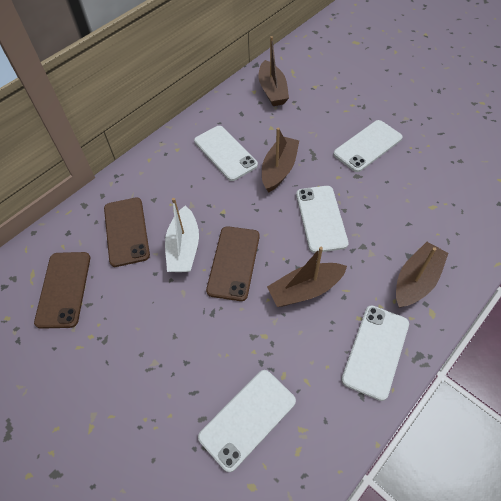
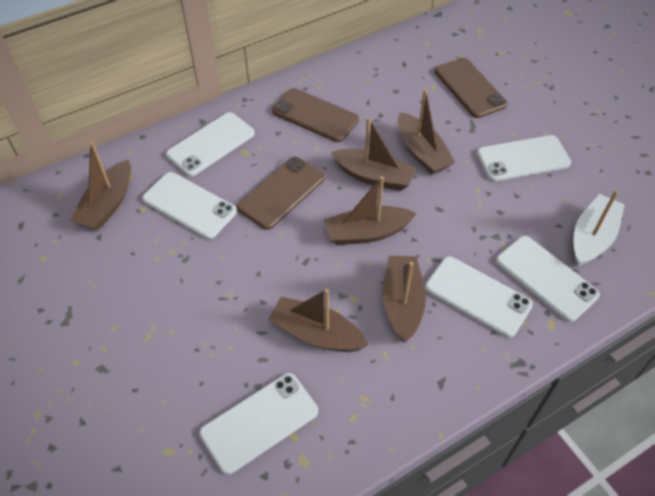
brown boat: 4 -> 6
white phone: 5 -> 6

